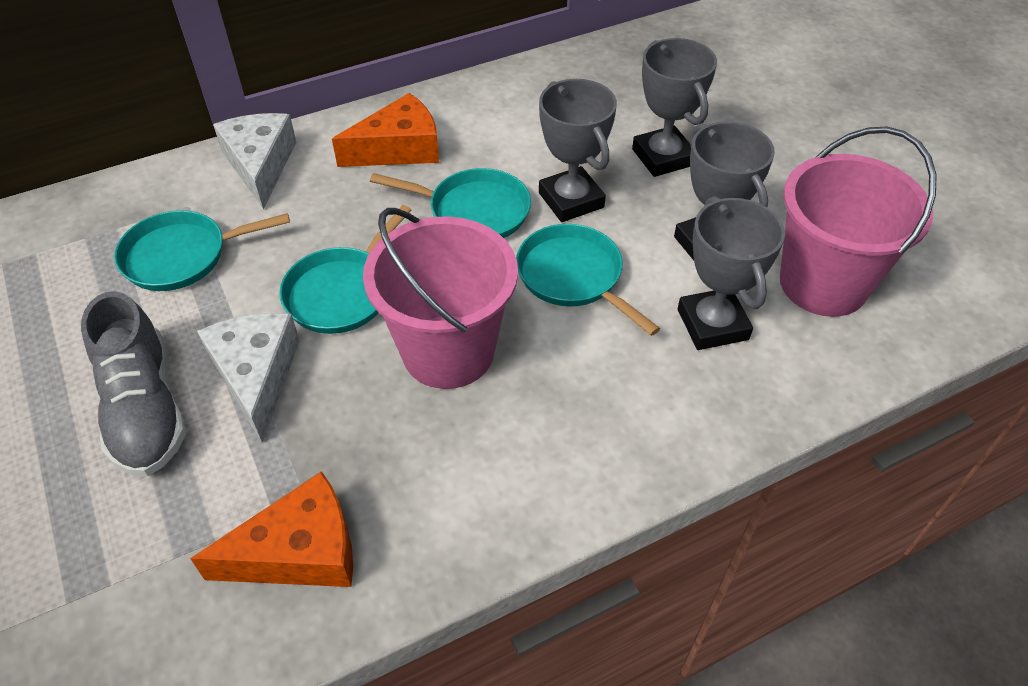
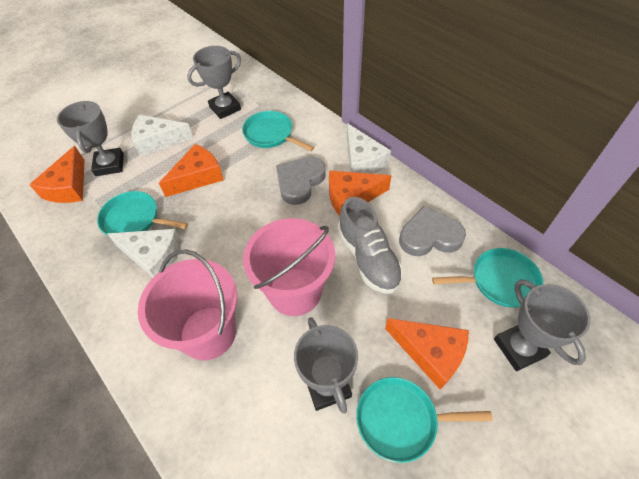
grey heart: 0 -> 2
orange cheese: 2 -> 4
white cheese: 2 -> 3

